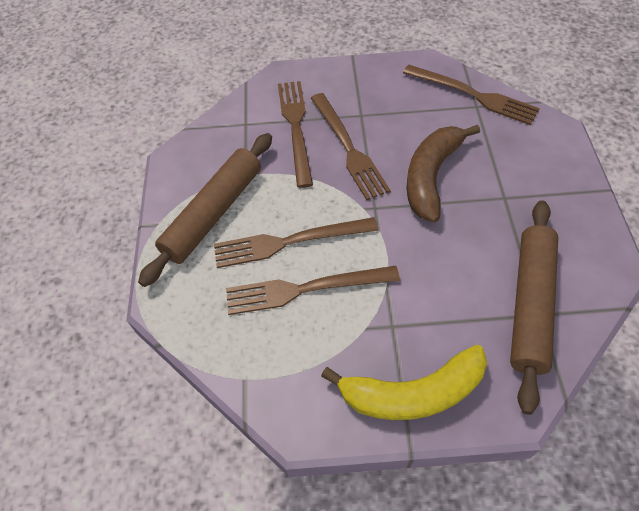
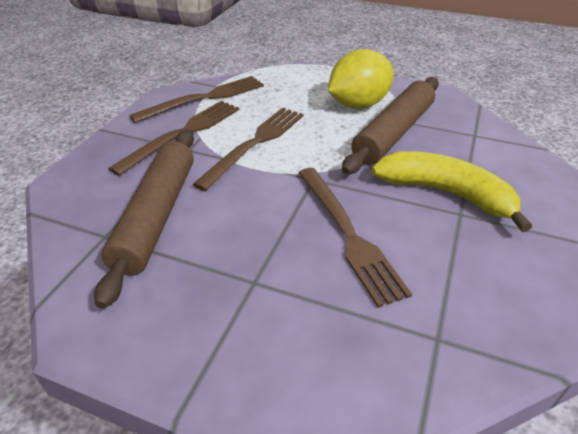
brown banana: 1 -> 0
brown fork: 5 -> 4
yellow lemon: 0 -> 1

